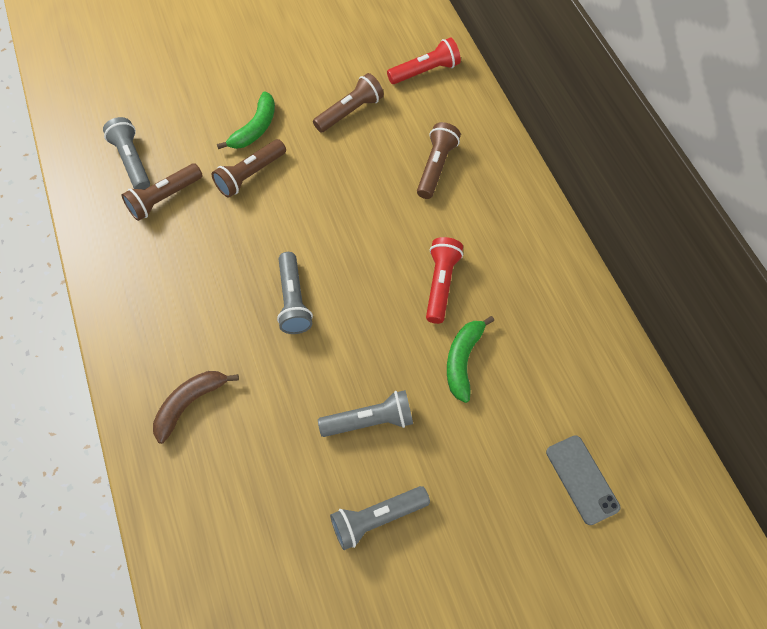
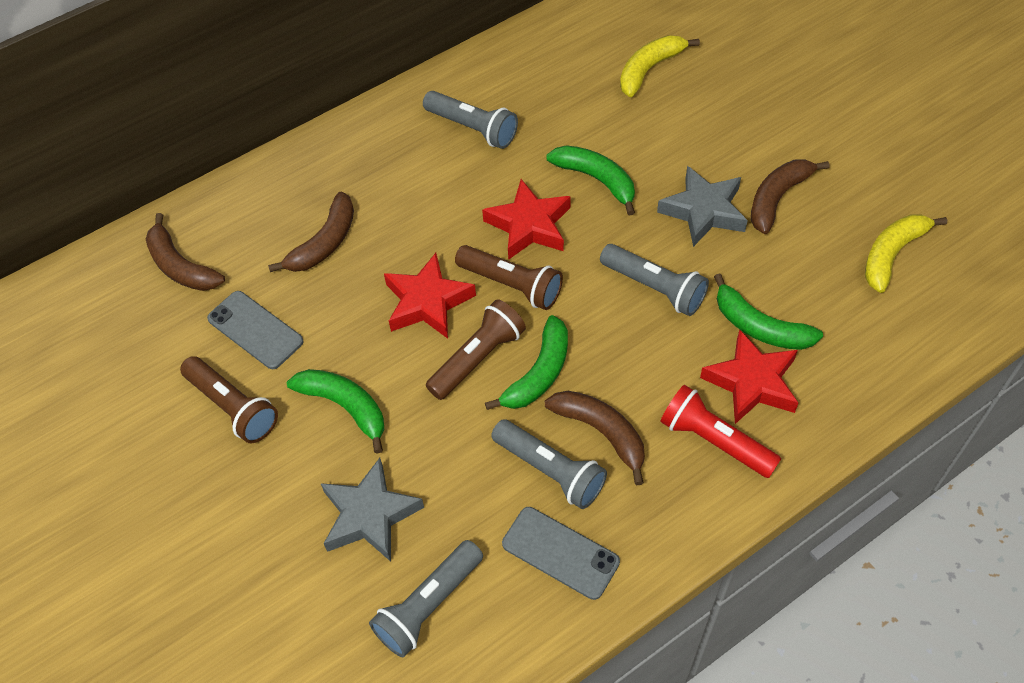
brown banana: 1 -> 4
brown flashlight: 4 -> 3
green banana: 2 -> 4
grey phone: 1 -> 2
grey star: 0 -> 2
red flashlight: 2 -> 1
red star: 0 -> 3
yellow banana: 0 -> 2

